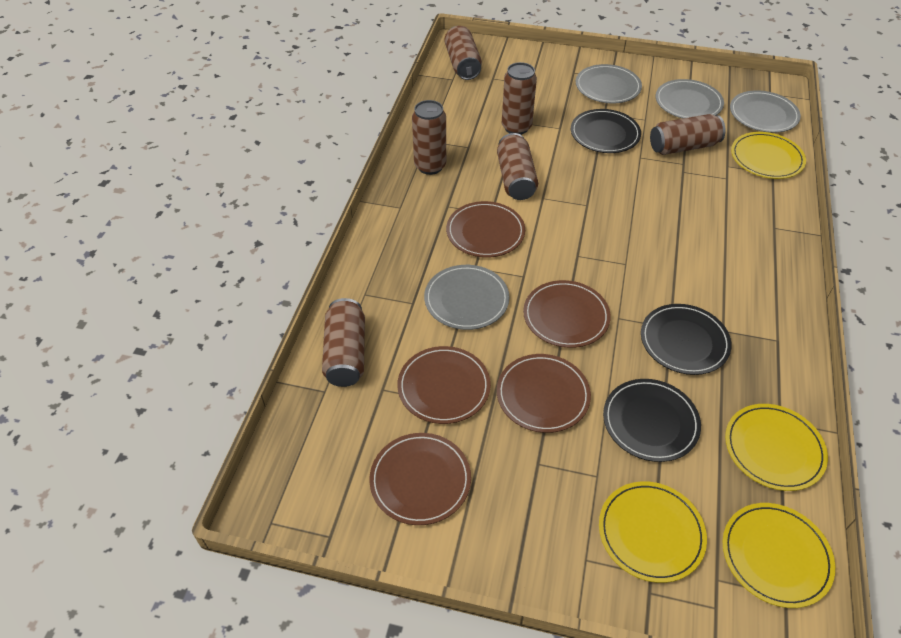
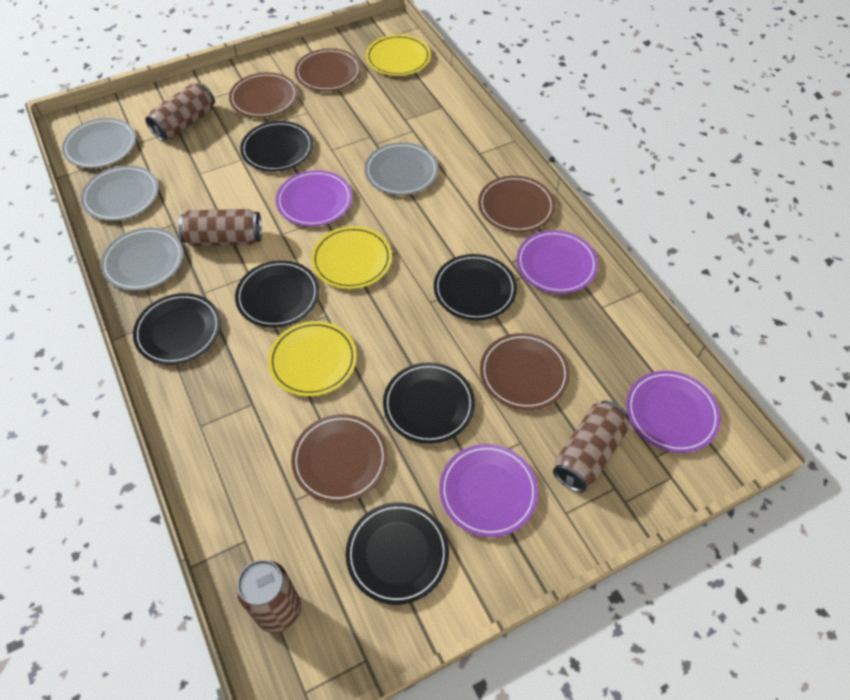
black plate: 3 -> 6
brown can: 6 -> 4
purple plate: 0 -> 4
yellow plate: 4 -> 3

